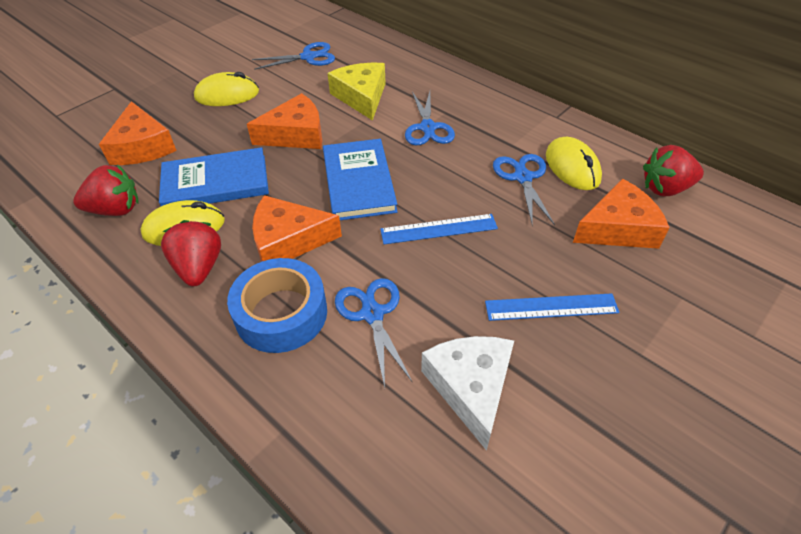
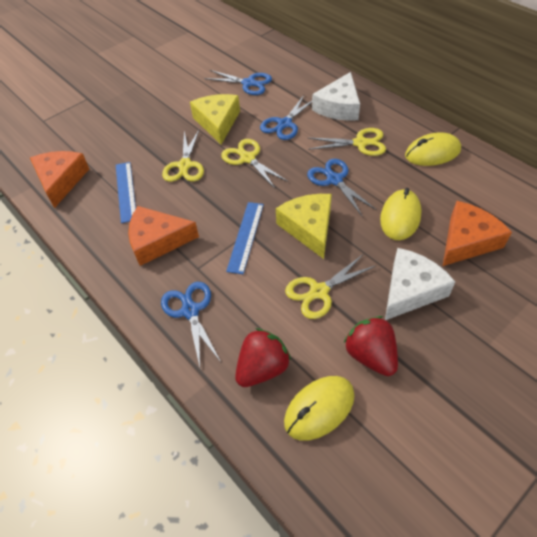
blue book: 2 -> 0
blue tape: 1 -> 0
orange cheese: 4 -> 3
red strawberry: 3 -> 2
white cheese: 1 -> 2
yellow cheese: 1 -> 2
yellow scissors: 0 -> 4

